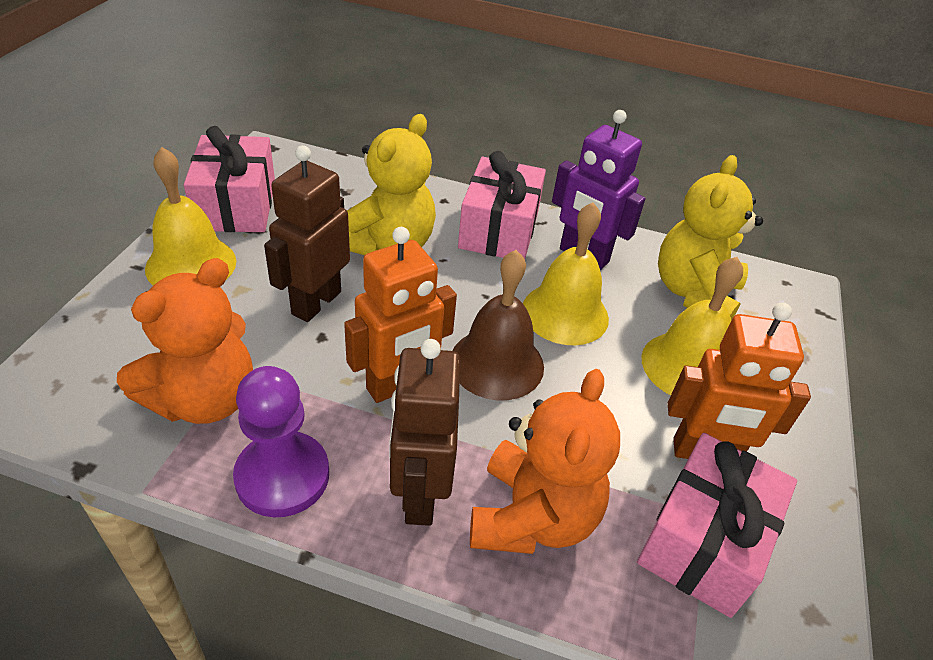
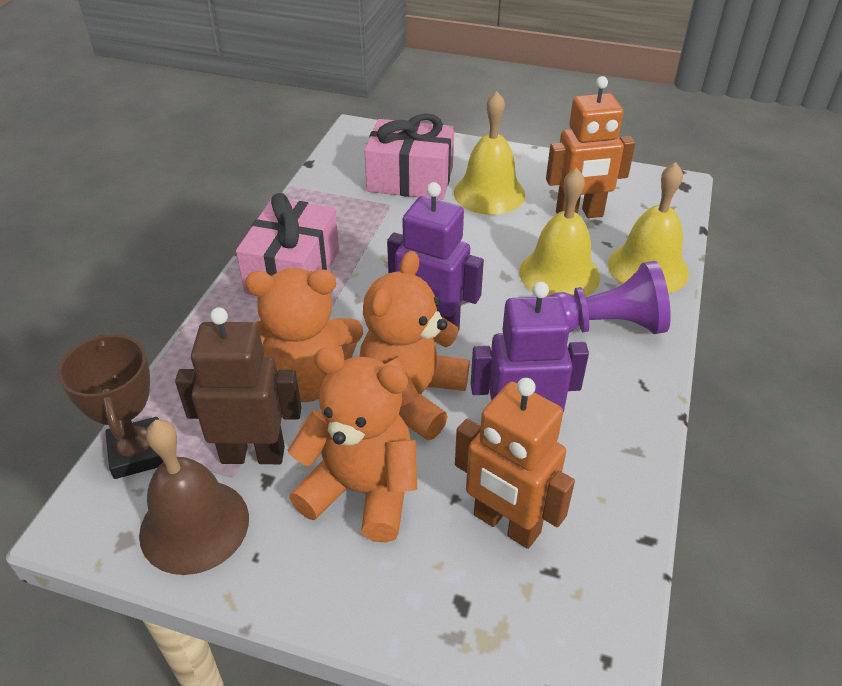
brown robot: 2 -> 1
brown trophy: 0 -> 1
orange teddy bear: 2 -> 3
pink gift: 3 -> 2
purple robot: 1 -> 2
yellow teddy bear: 2 -> 0

